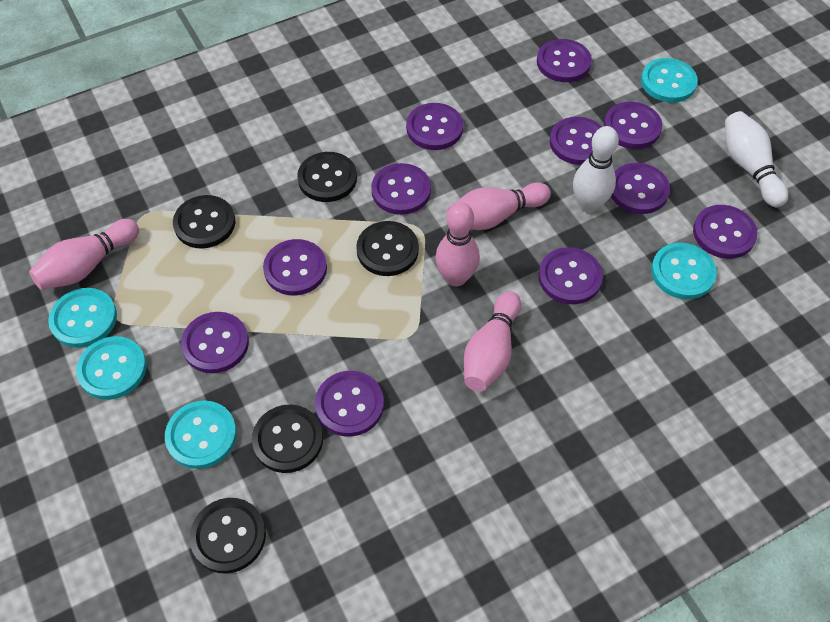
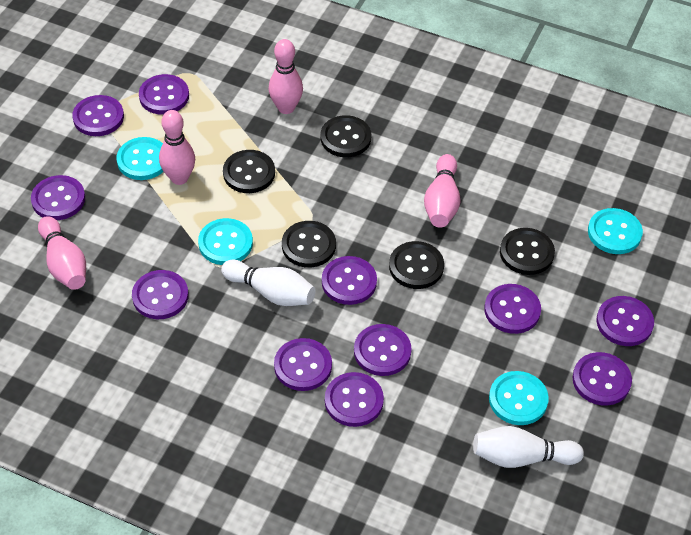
turquoise button: 5 -> 4

